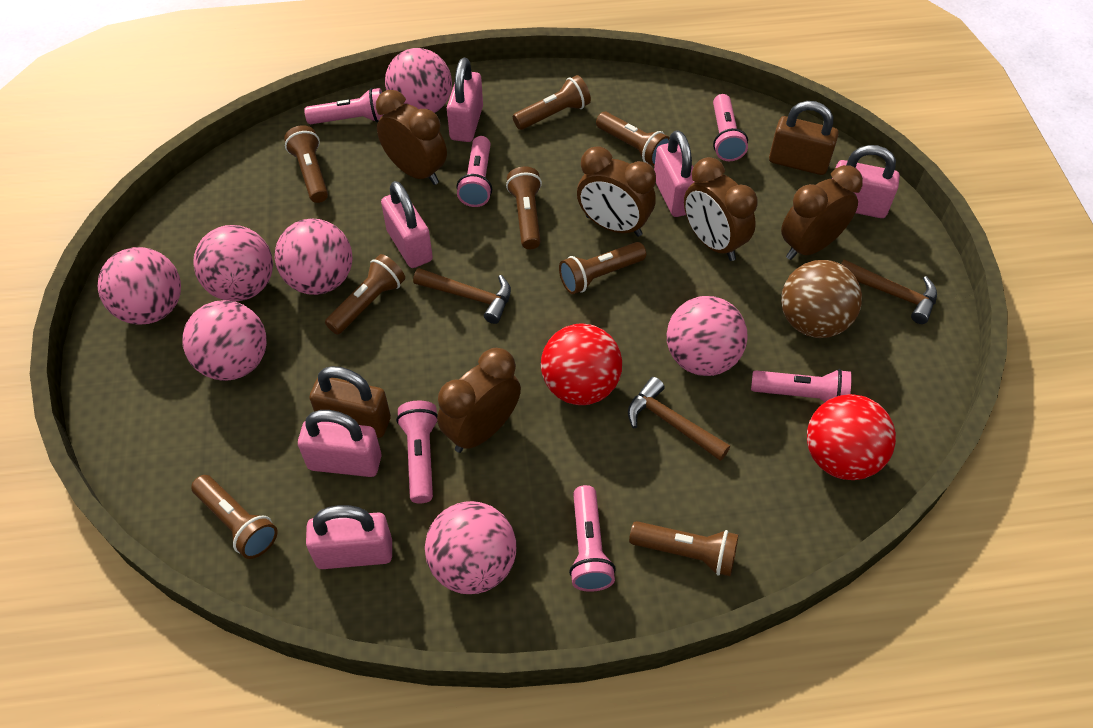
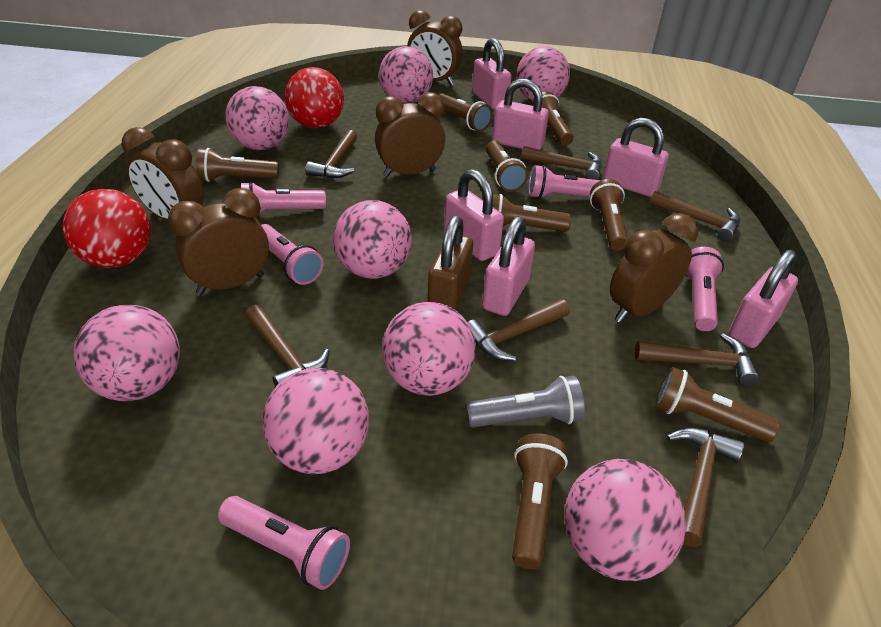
brown ball: 1 -> 0
brown hammer: 3 -> 7
brown padlock: 2 -> 1
grey flashlight: 0 -> 1
pink ball: 7 -> 8
pink flashlight: 6 -> 5

